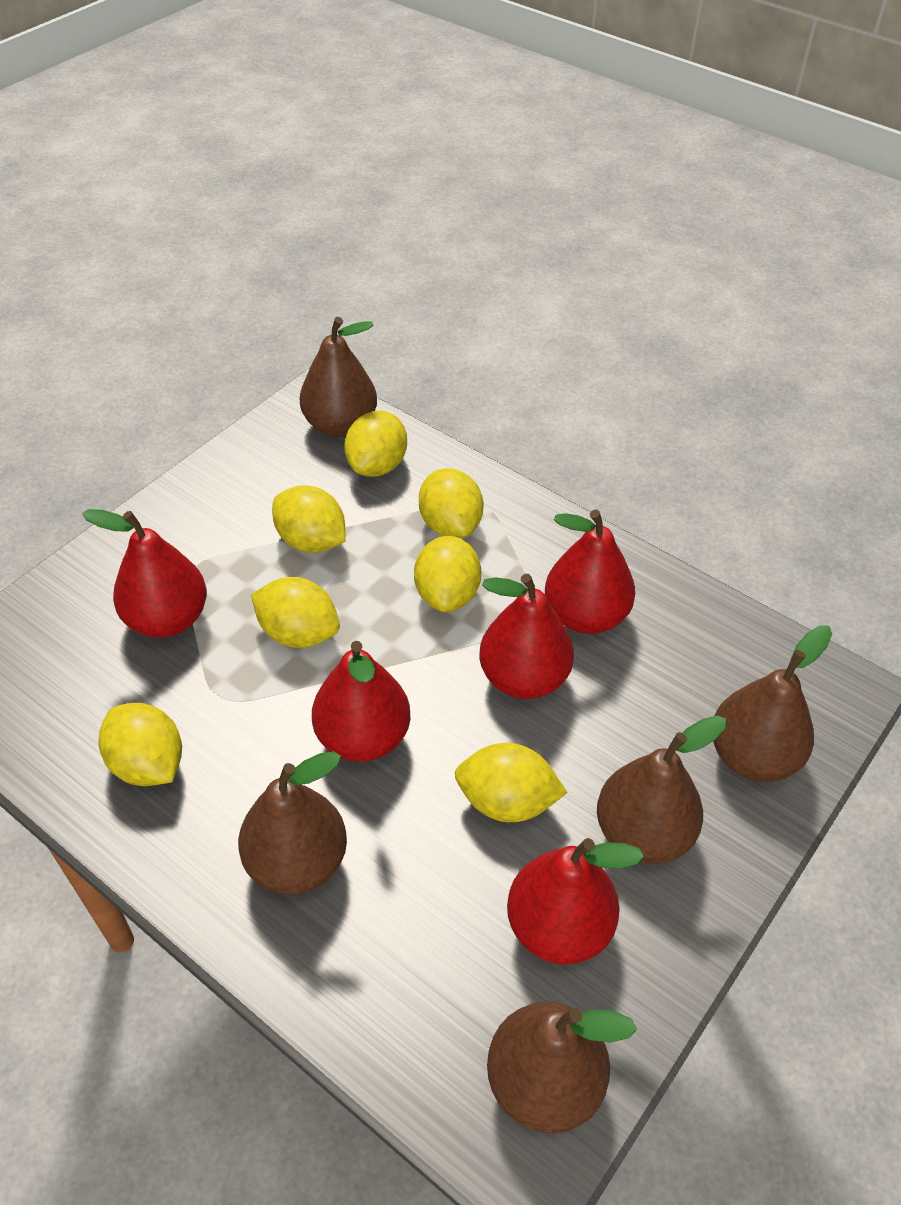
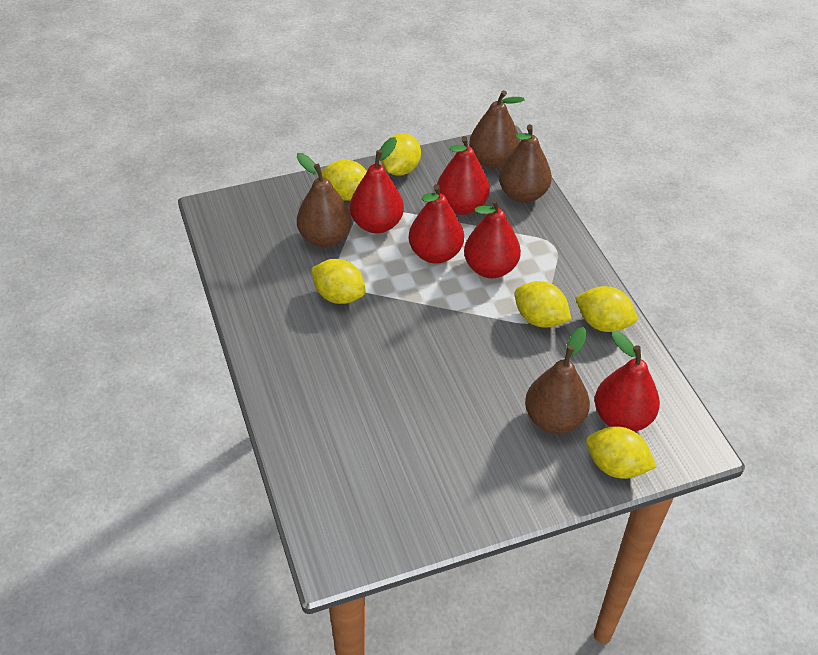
brown pear: 5 -> 4
yellow lemon: 7 -> 6

